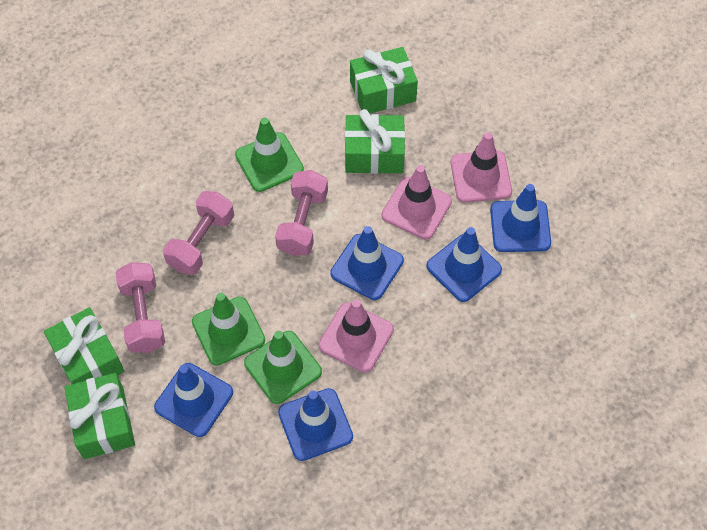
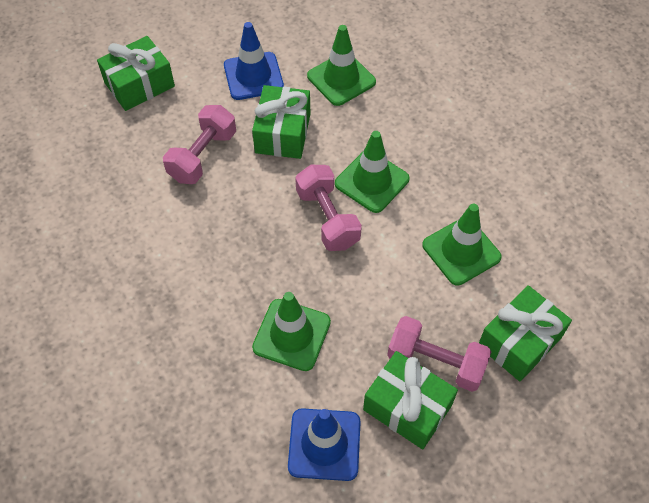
blue traffic cone: 5 -> 2
green traffic cone: 3 -> 4
pink traffic cone: 3 -> 0

